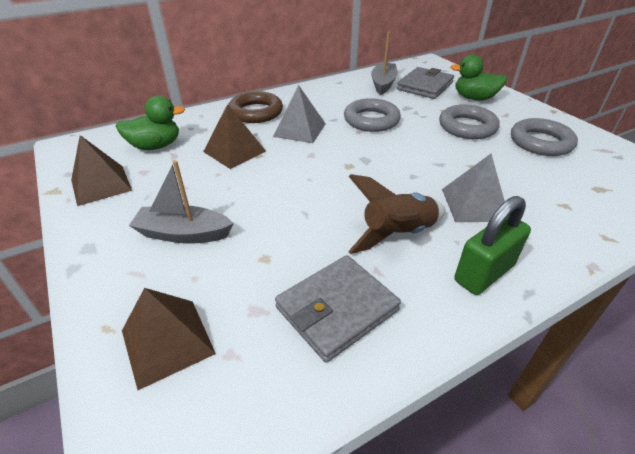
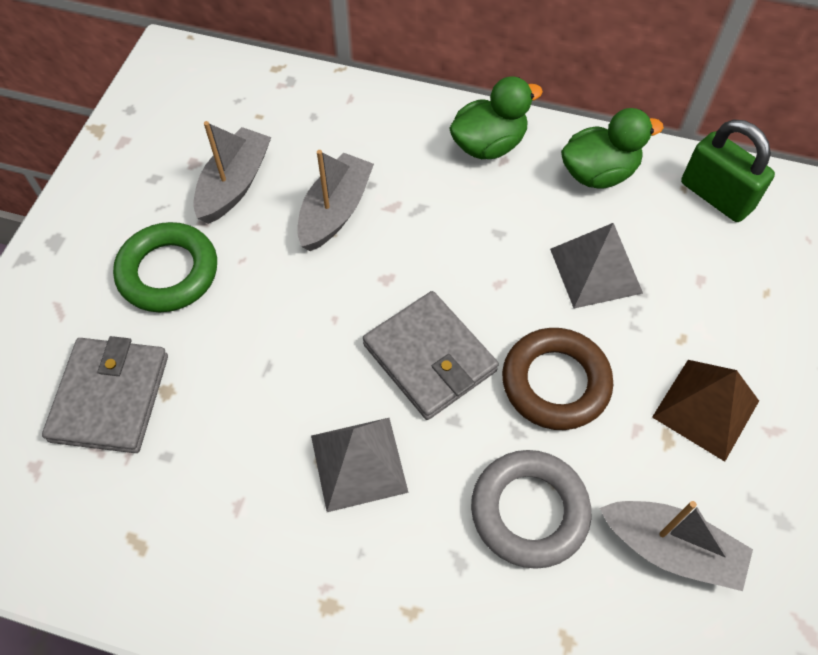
brown pyramid: 3 -> 1
brown rocket: 1 -> 0
green ring: 0 -> 1
grey boat: 2 -> 3
grey ring: 3 -> 1

